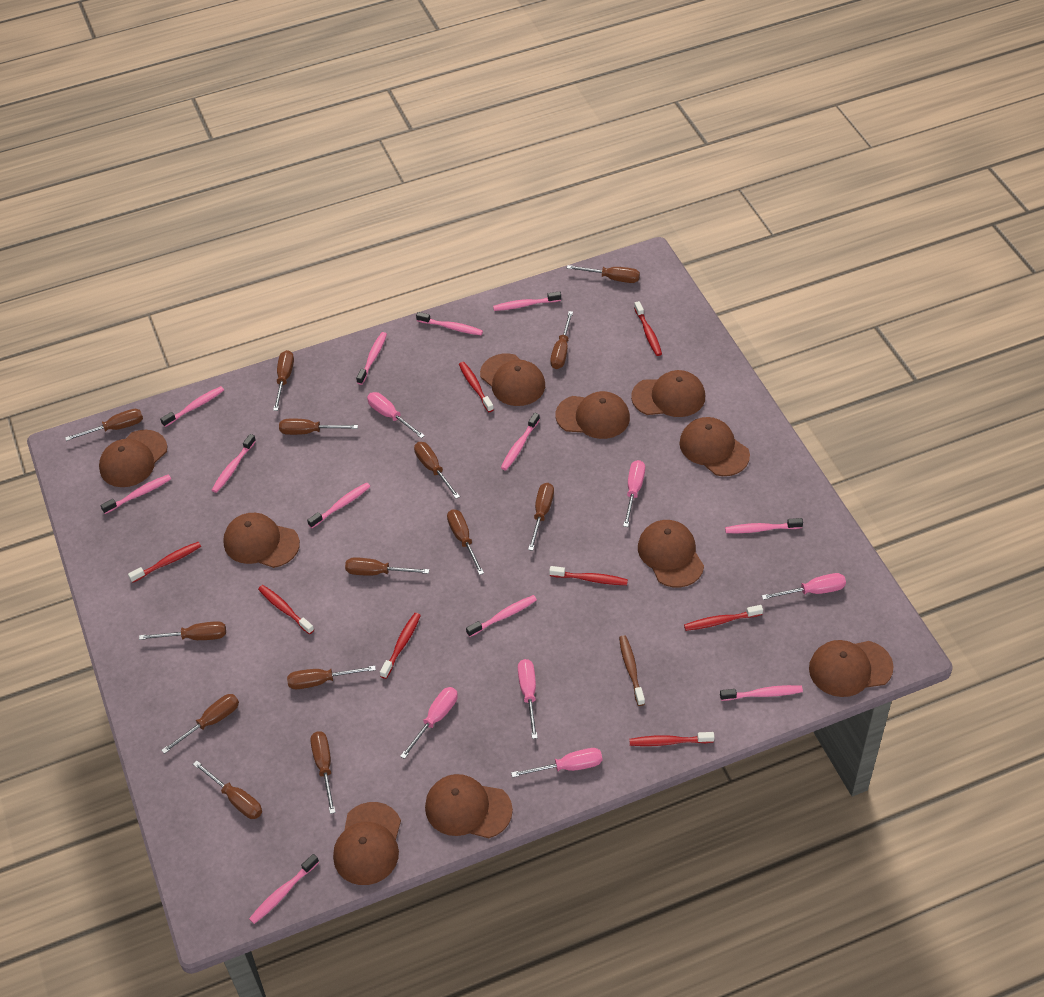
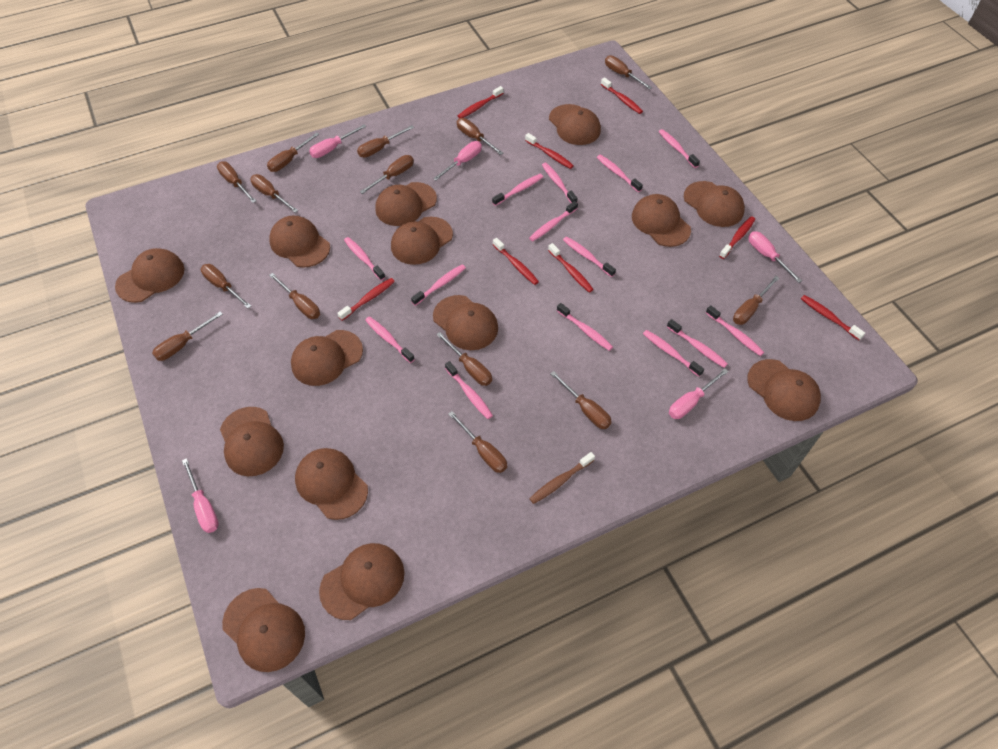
brown cap: 10 -> 14
pink screwdriver: 6 -> 5
pink toothbrush: 12 -> 14

